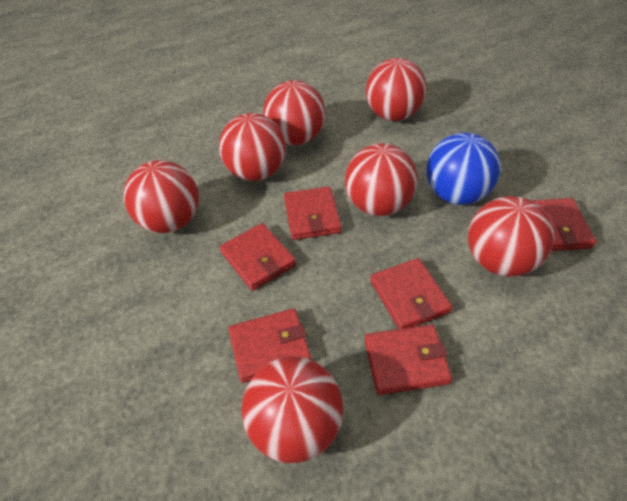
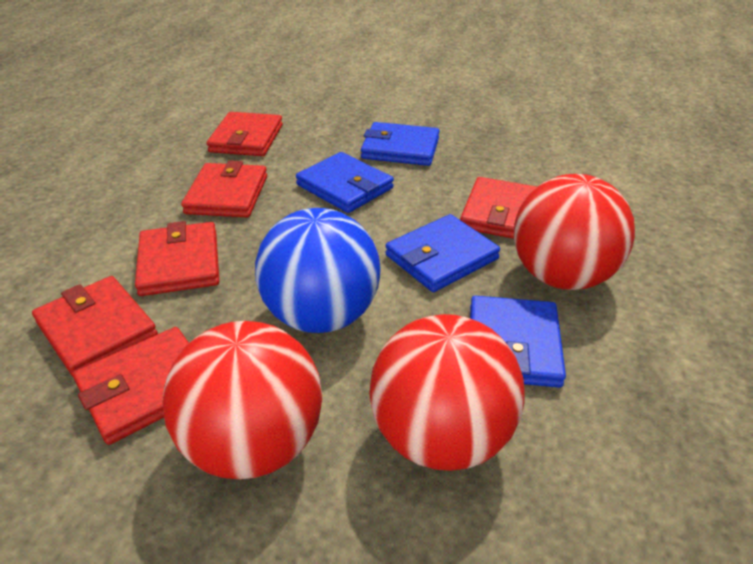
blue wallet: 0 -> 4
red ball: 7 -> 3

